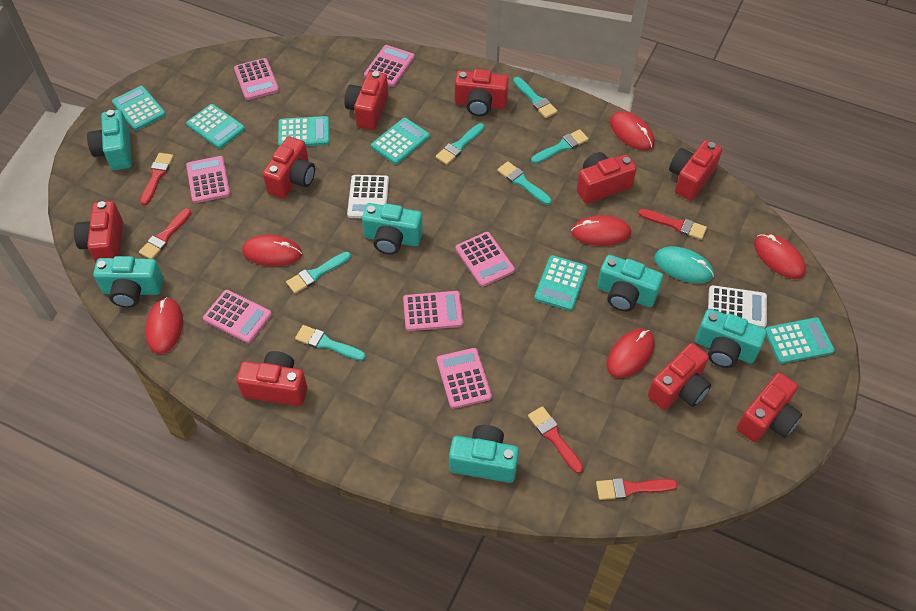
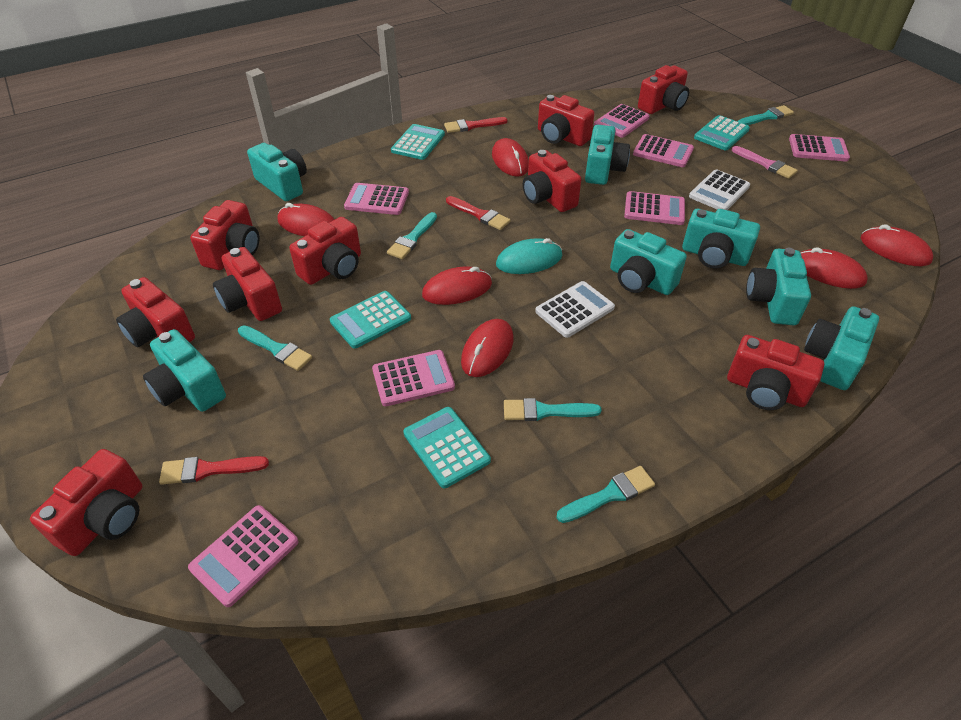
pink brush: 0 -> 1
red brush: 5 -> 3
turquoise brush: 6 -> 5
turquoise calculator: 6 -> 4
turquoise camera: 6 -> 7

